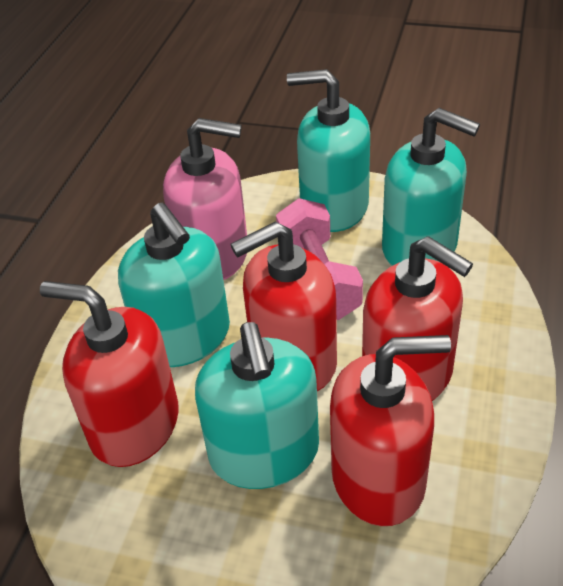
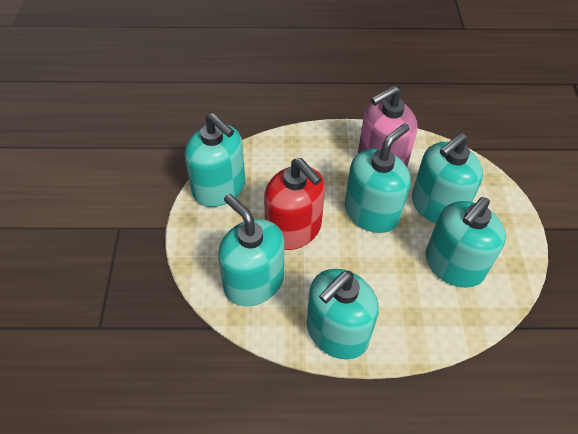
pink dumbbell: 1 -> 0
red soap dispenser: 4 -> 1
turquoise soap dispenser: 4 -> 6

